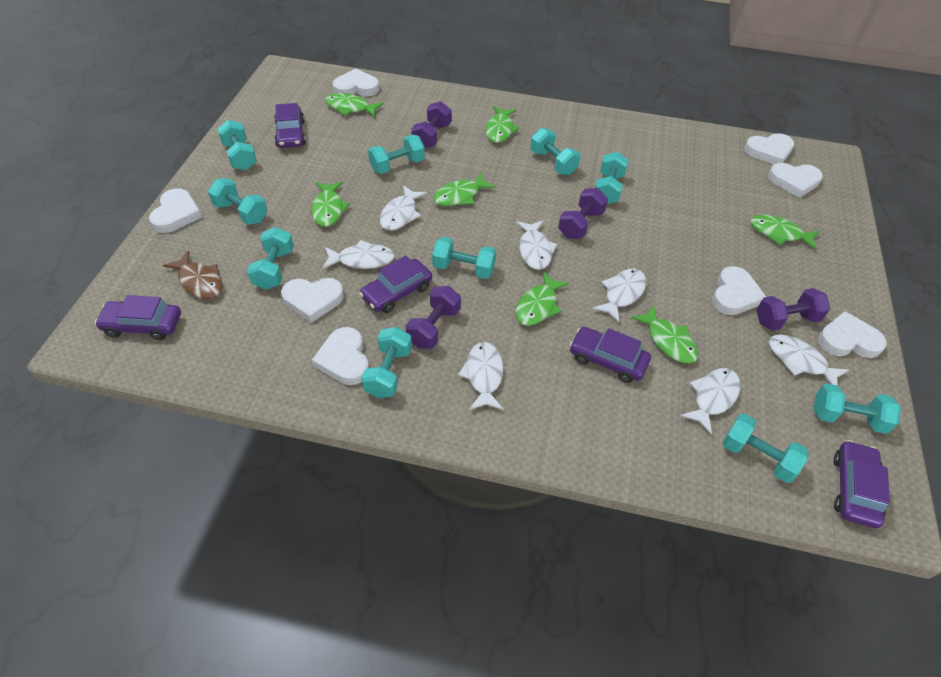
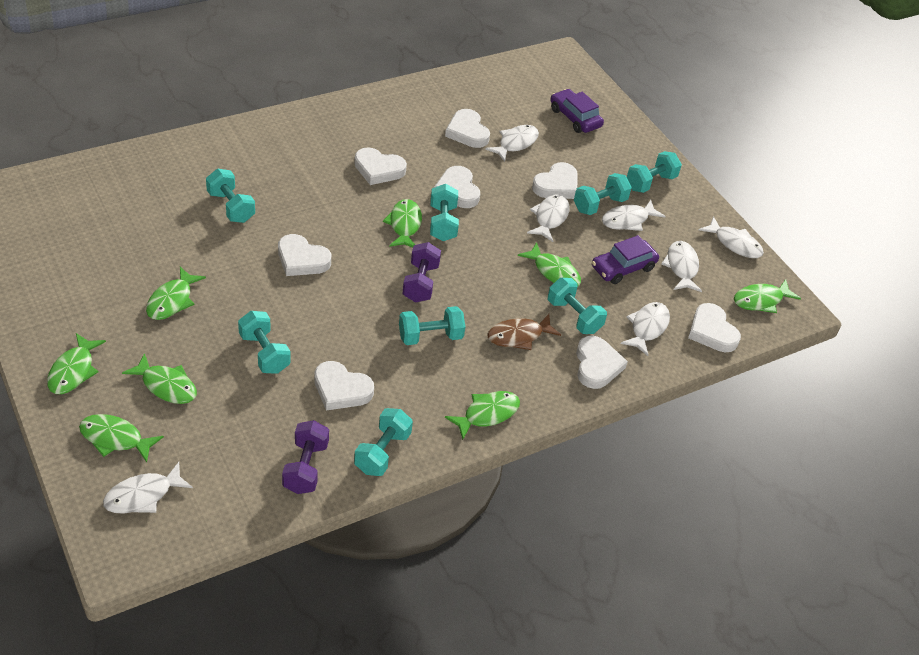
green fish: 7 -> 8
purple car: 5 -> 2
purple dumbbell: 4 -> 2
turquoise dumbbell: 10 -> 8

